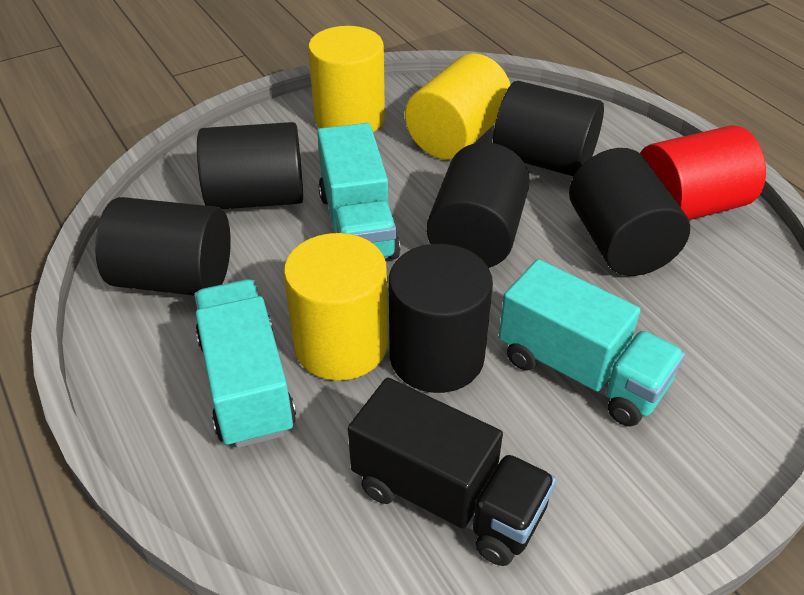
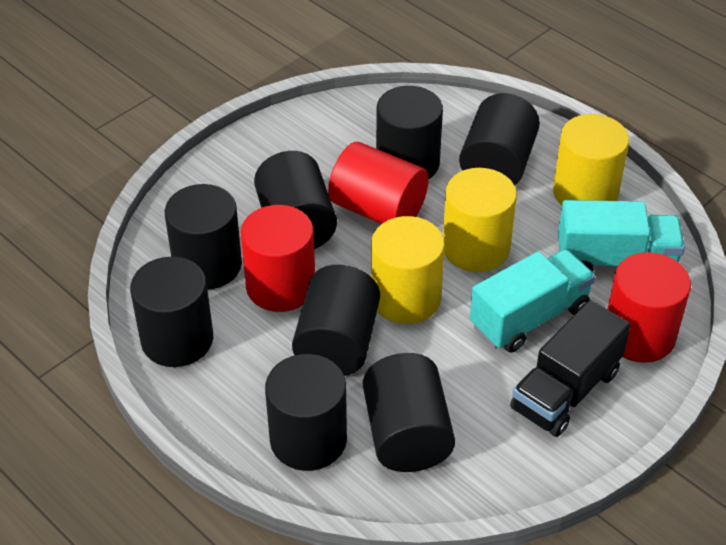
black cylinder: 6 -> 8
red cylinder: 1 -> 3
turquoise truck: 3 -> 2

